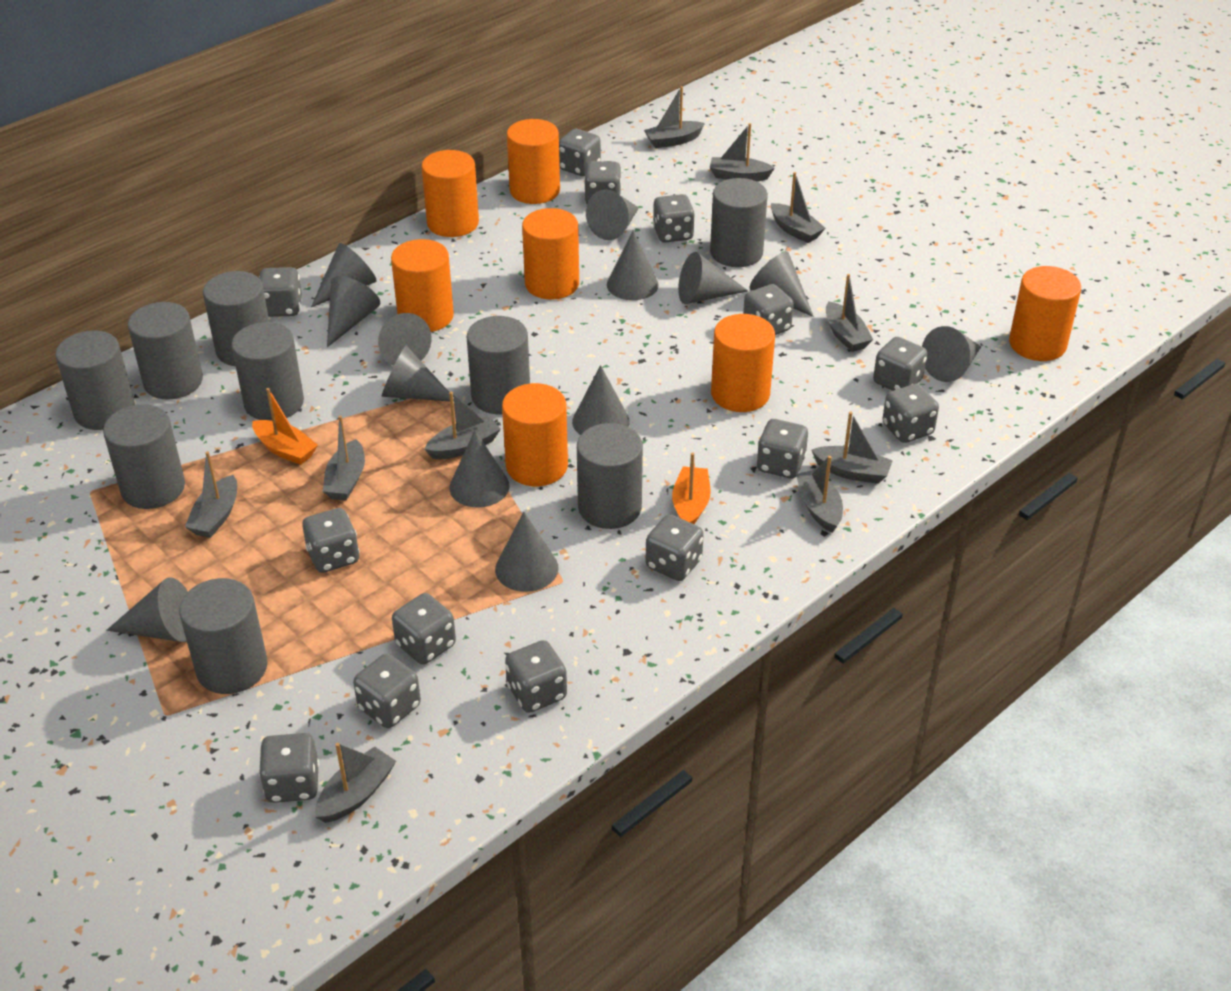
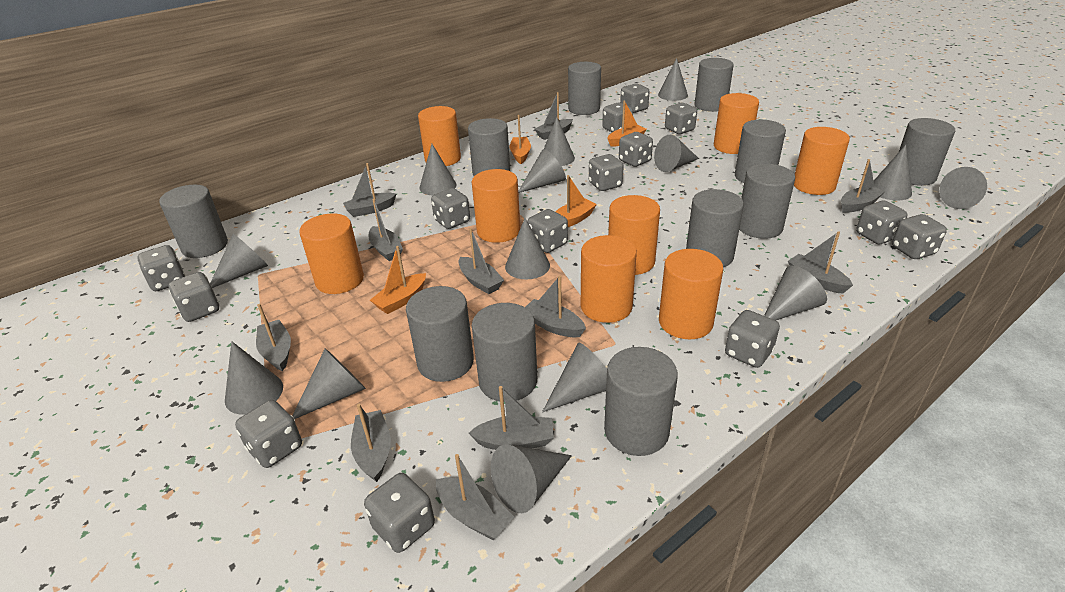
grey boat: 10 -> 11
grey cone: 13 -> 14
grey cylinder: 9 -> 11
orange boat: 2 -> 4
orange cylinder: 7 -> 8

